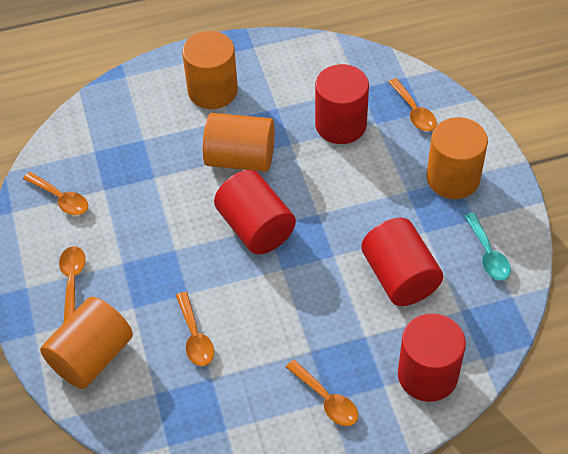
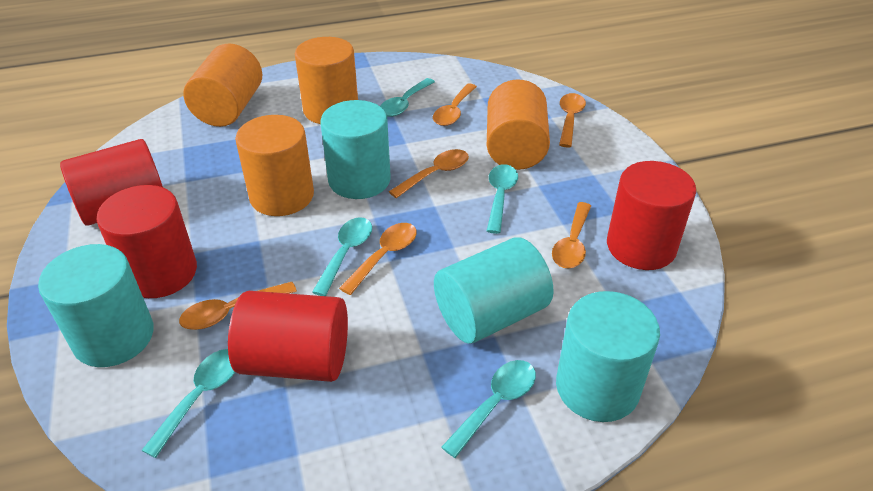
orange spoon: 5 -> 6
turquoise cylinder: 0 -> 4
turquoise spoon: 1 -> 5

